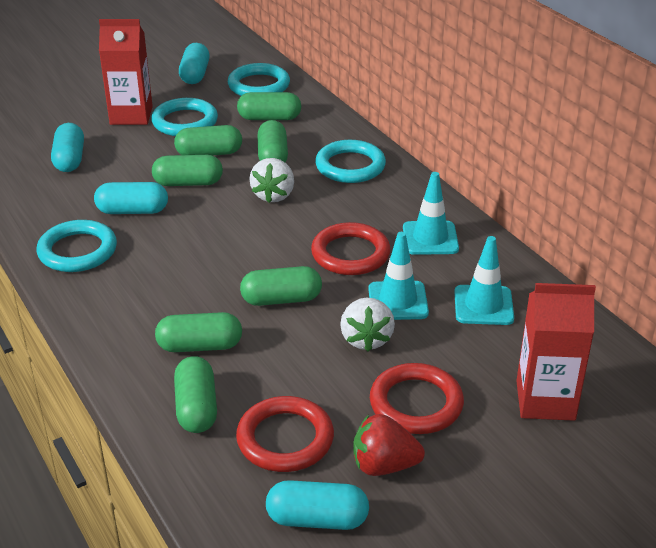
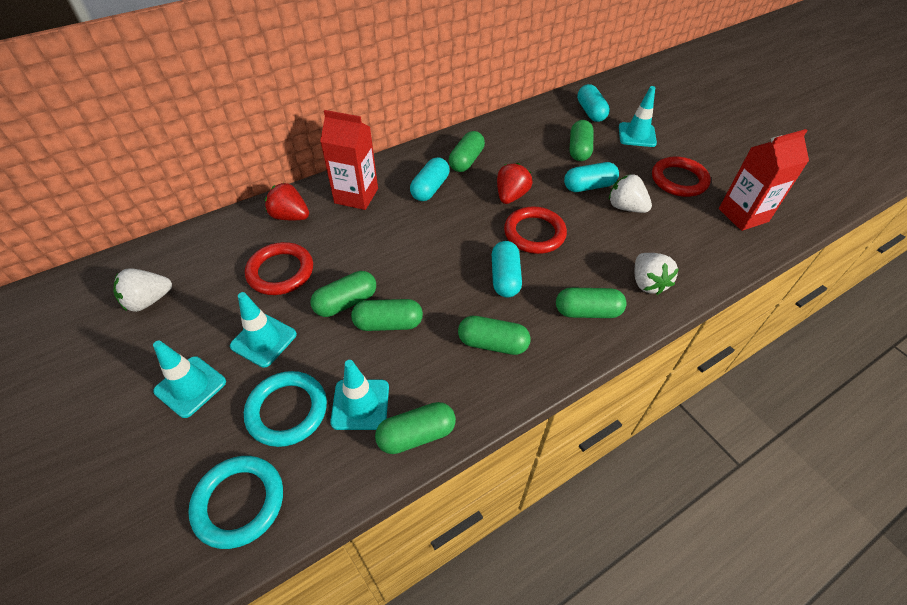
red strawberry: 1 -> 2
turquoise ring: 4 -> 2
turquoise traffic cone: 3 -> 4
white strawberry: 2 -> 3

